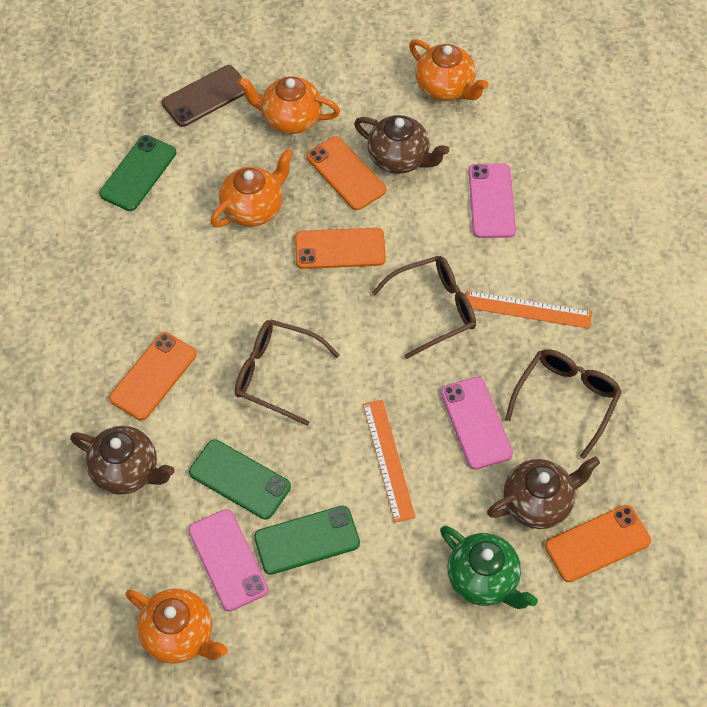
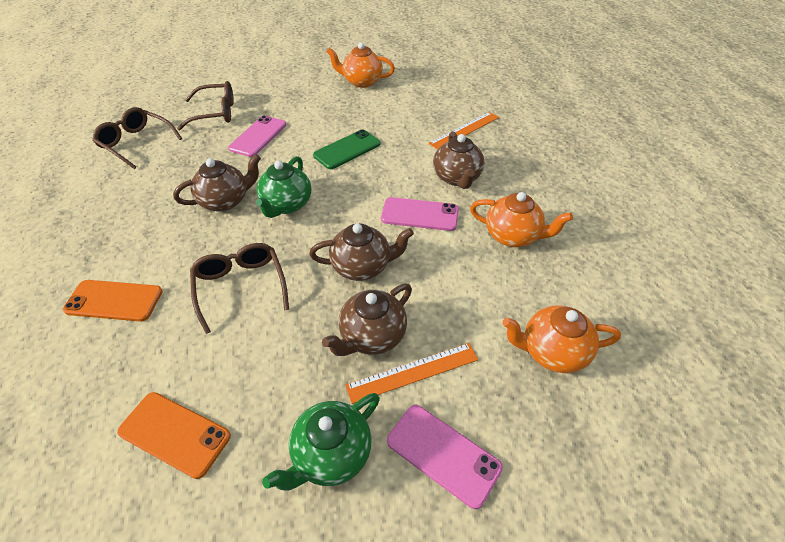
brown phone: 1 -> 0
brown teapot: 3 -> 4
green phone: 3 -> 1
green teapot: 1 -> 2
orange phone: 4 -> 2
orange teapot: 4 -> 3

